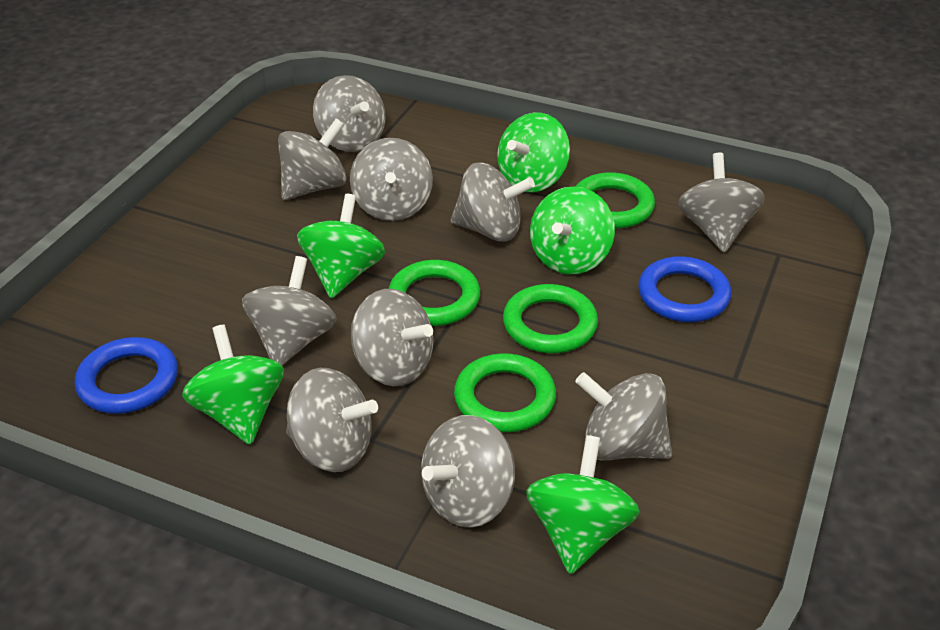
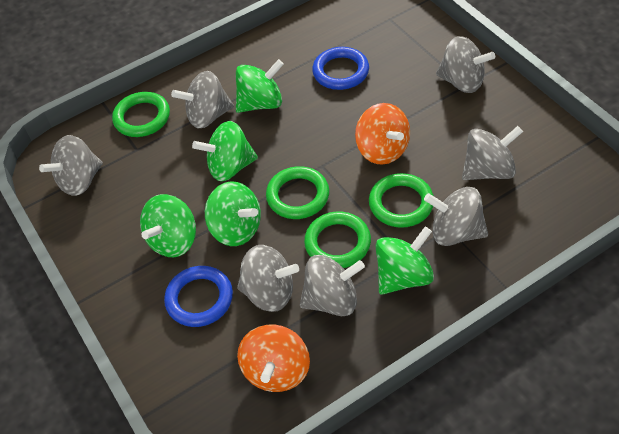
grey spinning top: 10 -> 7
orange spinning top: 0 -> 2

